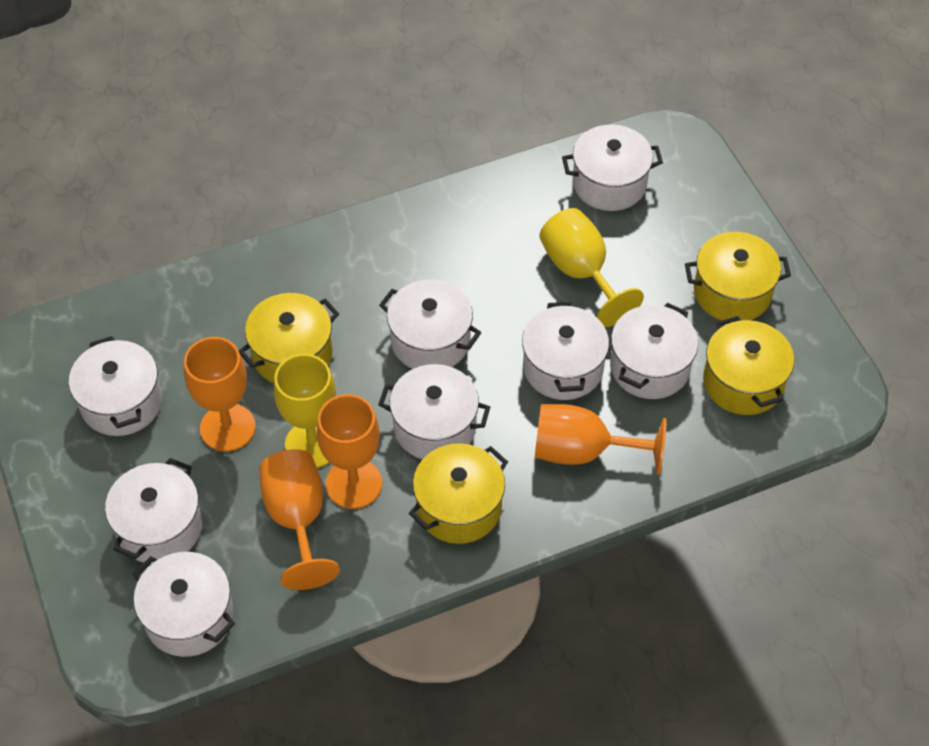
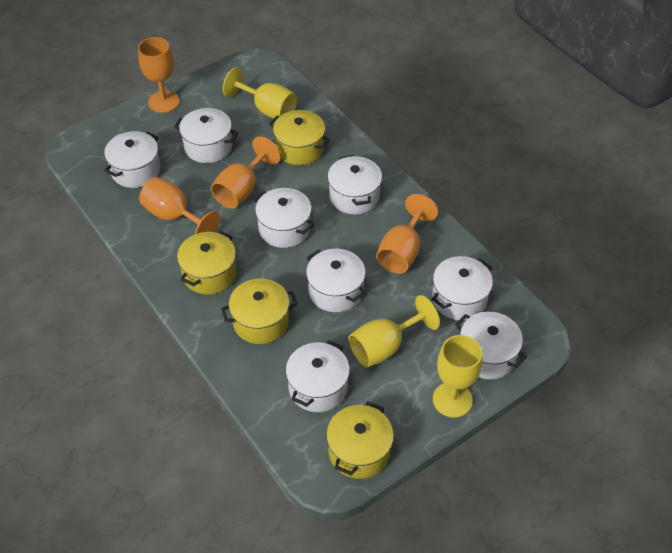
yellow goblet: 2 -> 3

